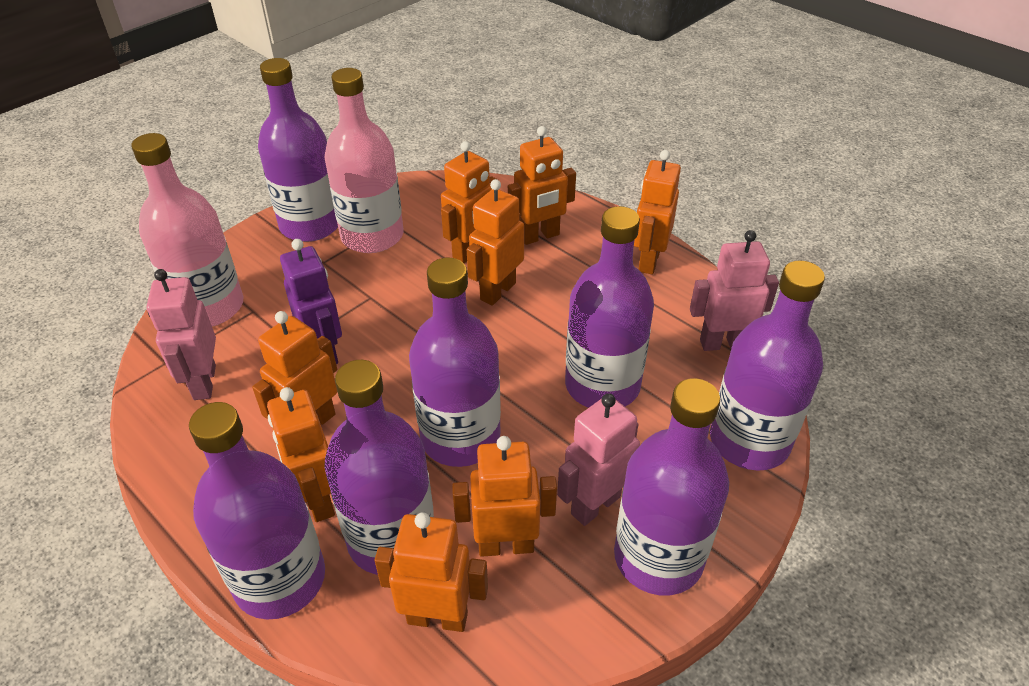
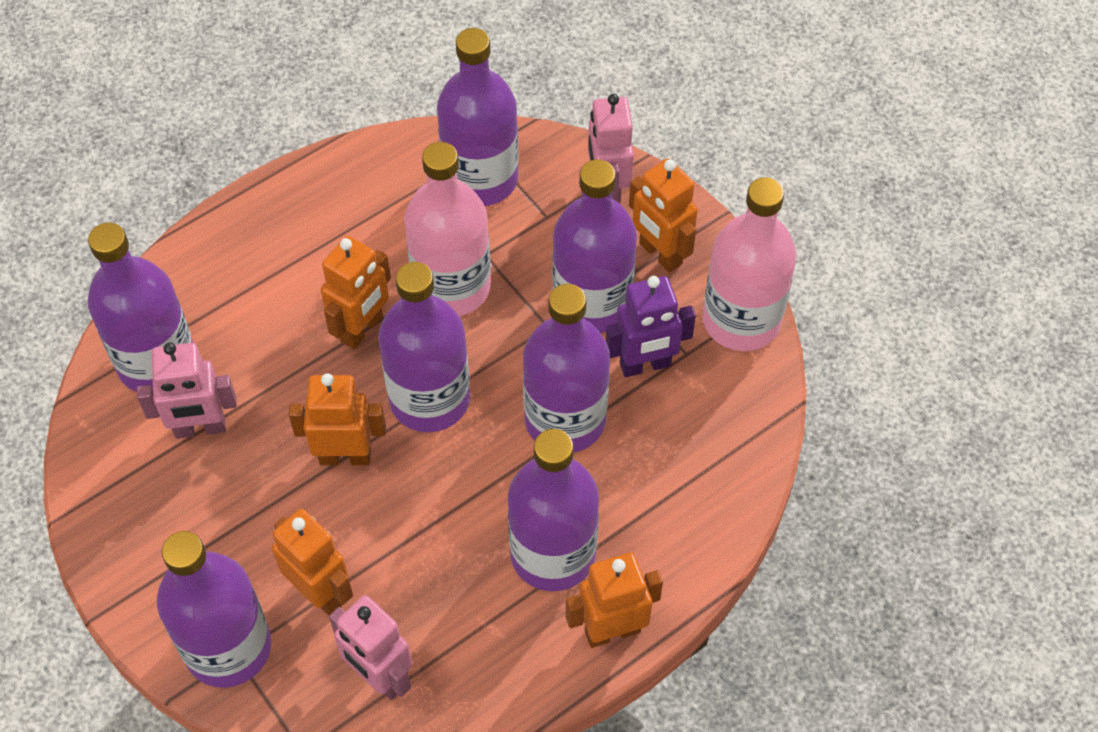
orange robot: 8 -> 5

